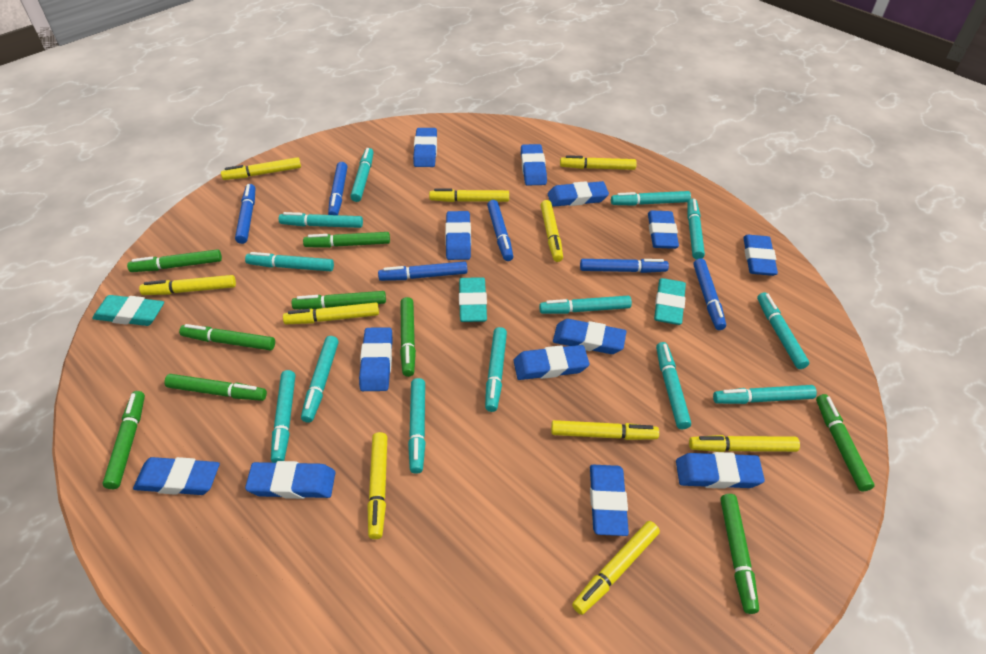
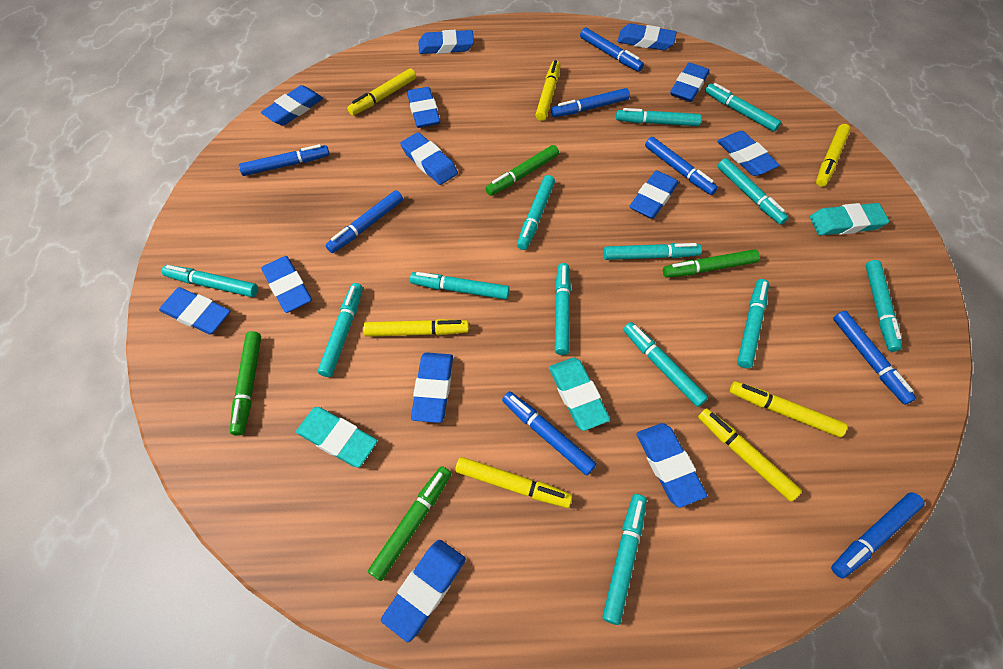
blue marker: 6 -> 8
green marker: 9 -> 4
yellow marker: 10 -> 7

